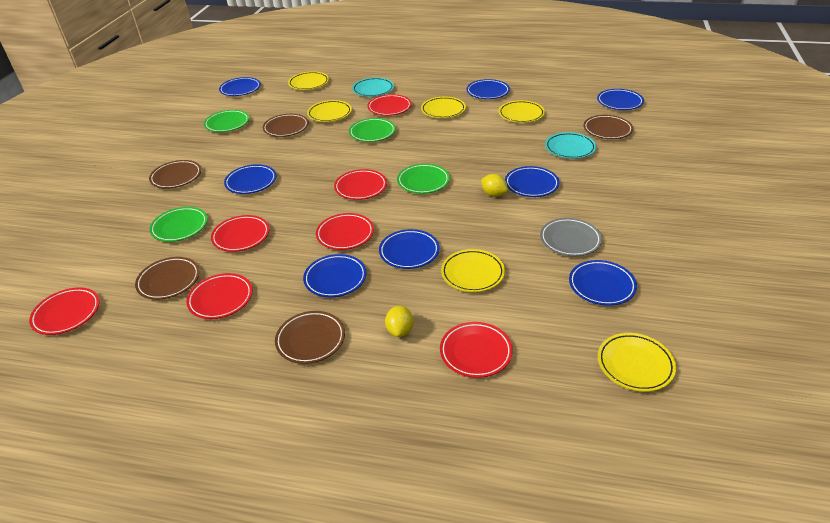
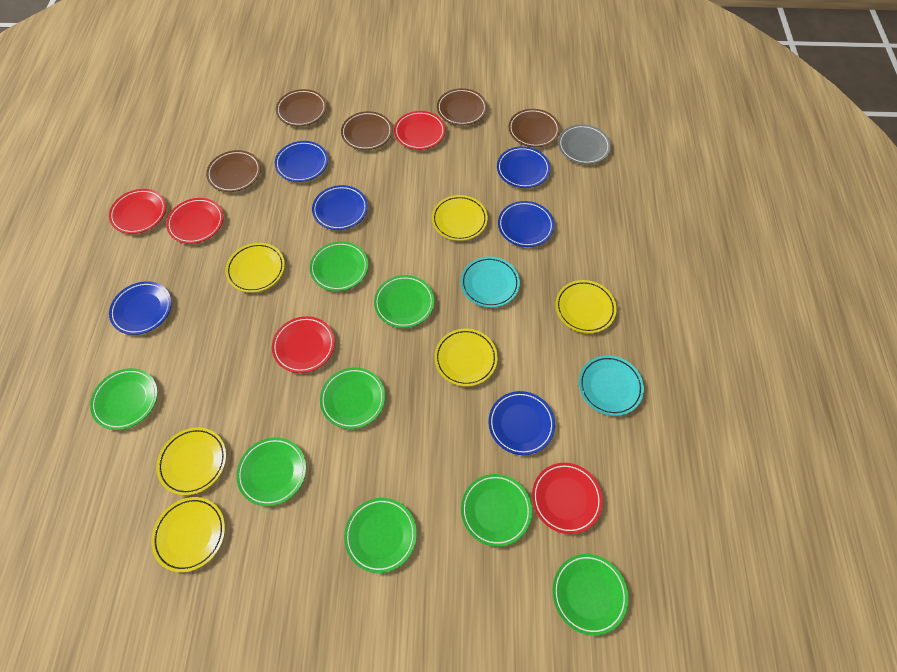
blue plate: 8 -> 6
green plate: 4 -> 8
red plate: 7 -> 5
yellow lemon: 2 -> 0

